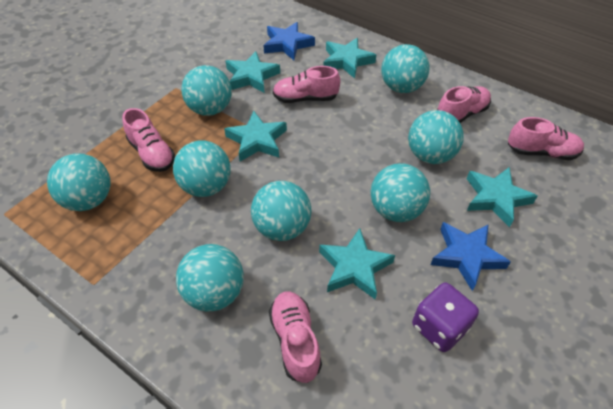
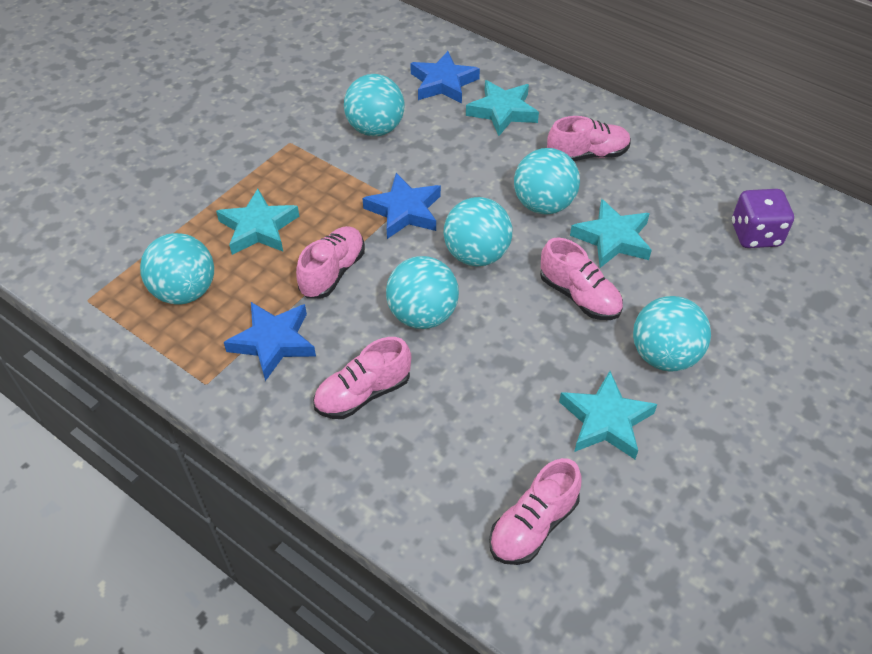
blue star: 2 -> 3
turquoise ball: 8 -> 6
turquoise star: 5 -> 4

